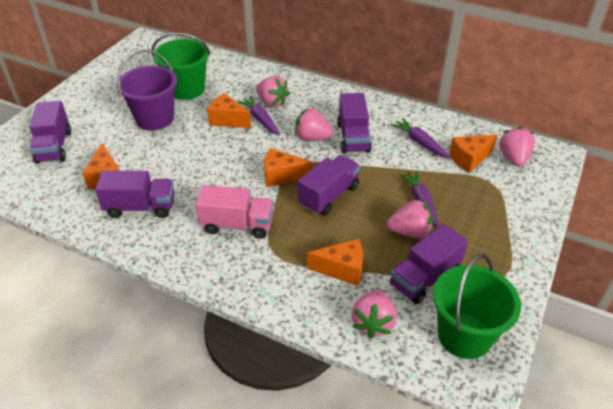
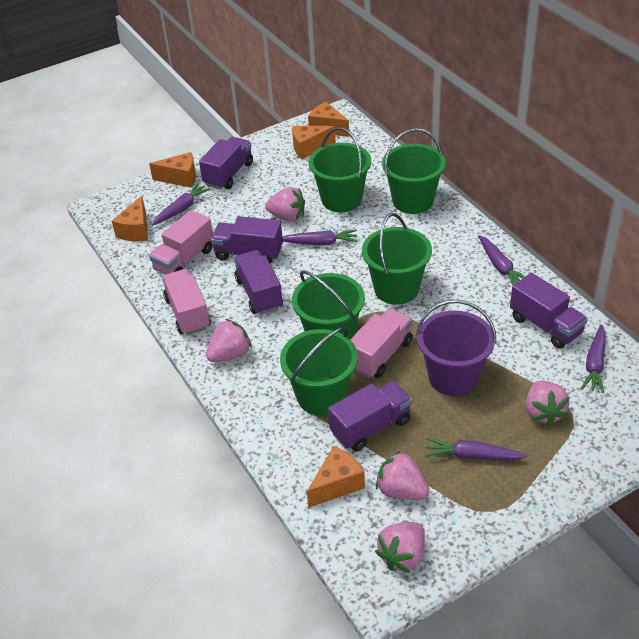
green bucket: 2 -> 5
pink truck: 1 -> 3
purple carrot: 3 -> 5

